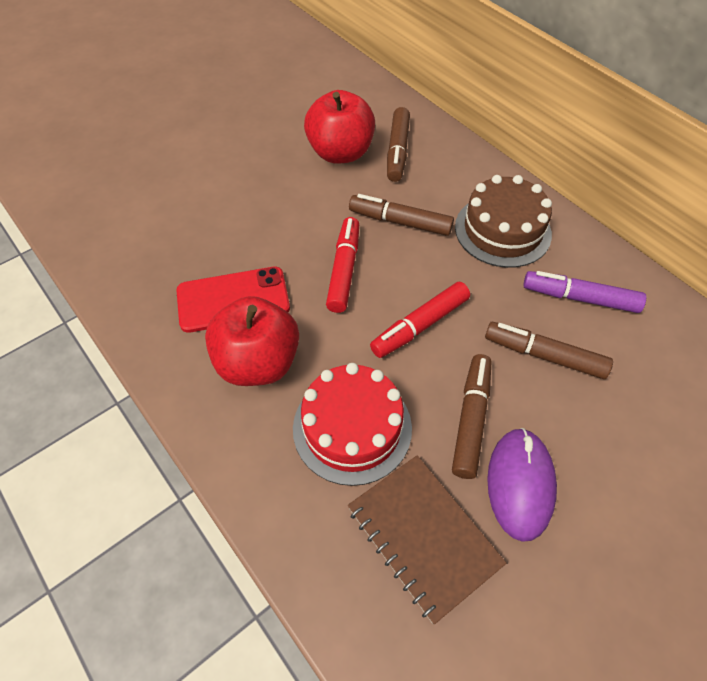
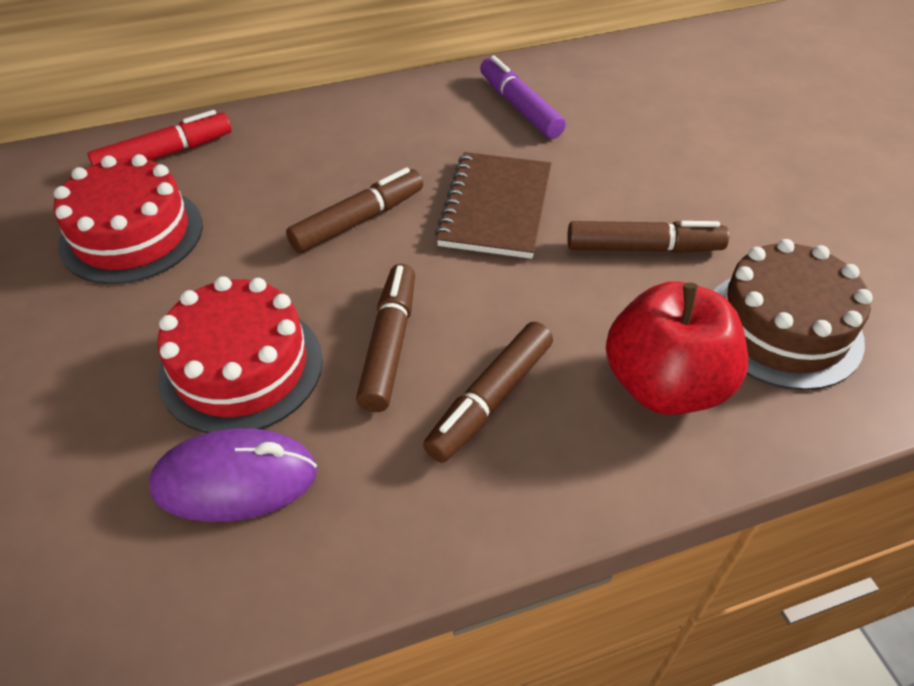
red apple: 2 -> 1
red cake: 1 -> 2
red marker: 2 -> 1
red phone: 1 -> 0

